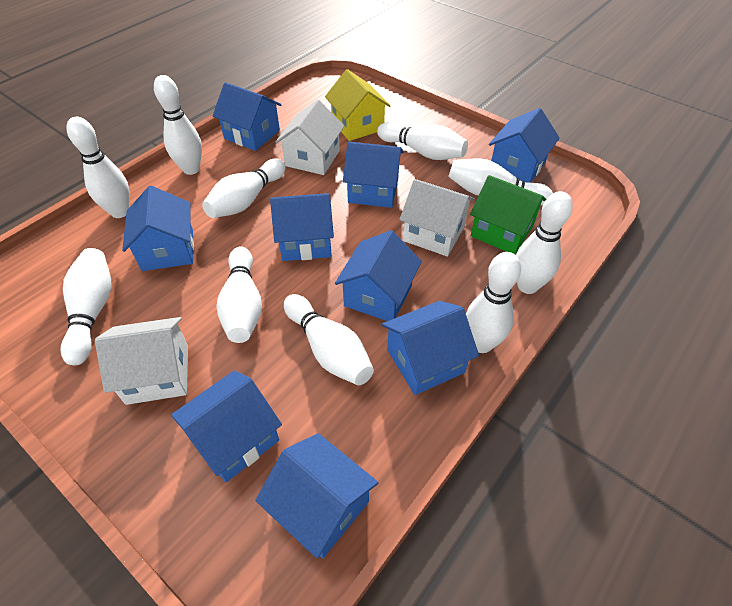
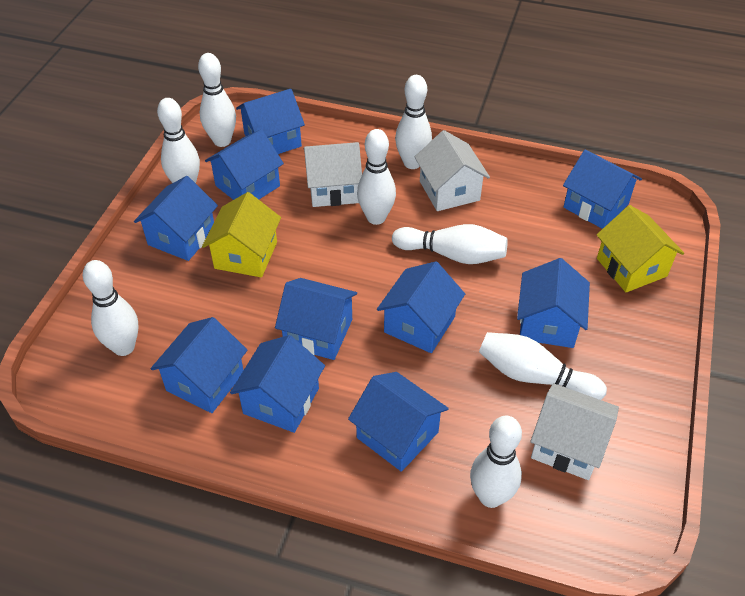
blue house: 9 -> 10
green house: 1 -> 0
white bowling pin: 10 -> 8
yellow house: 1 -> 2

